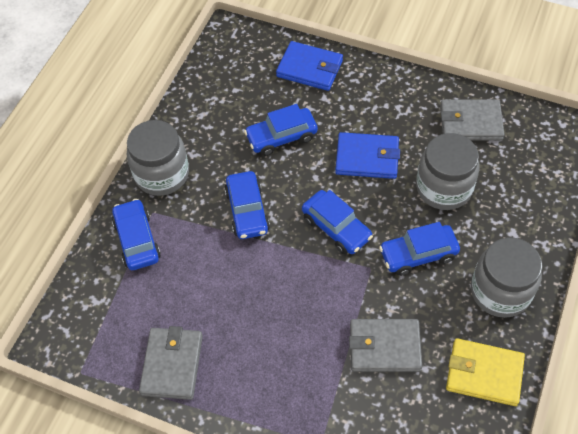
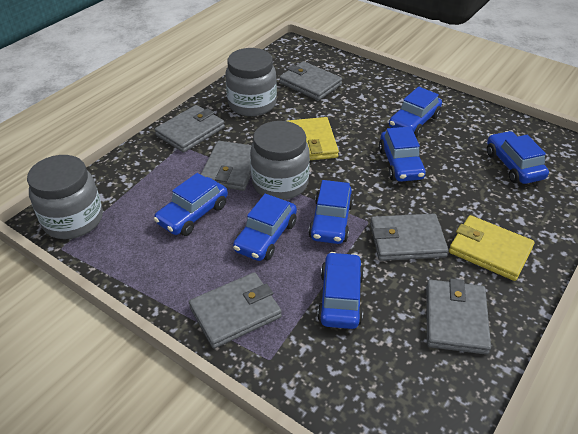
blue car: 5 -> 7
blue wallet: 2 -> 0
grey wallet: 3 -> 6
yellow wallet: 1 -> 2

